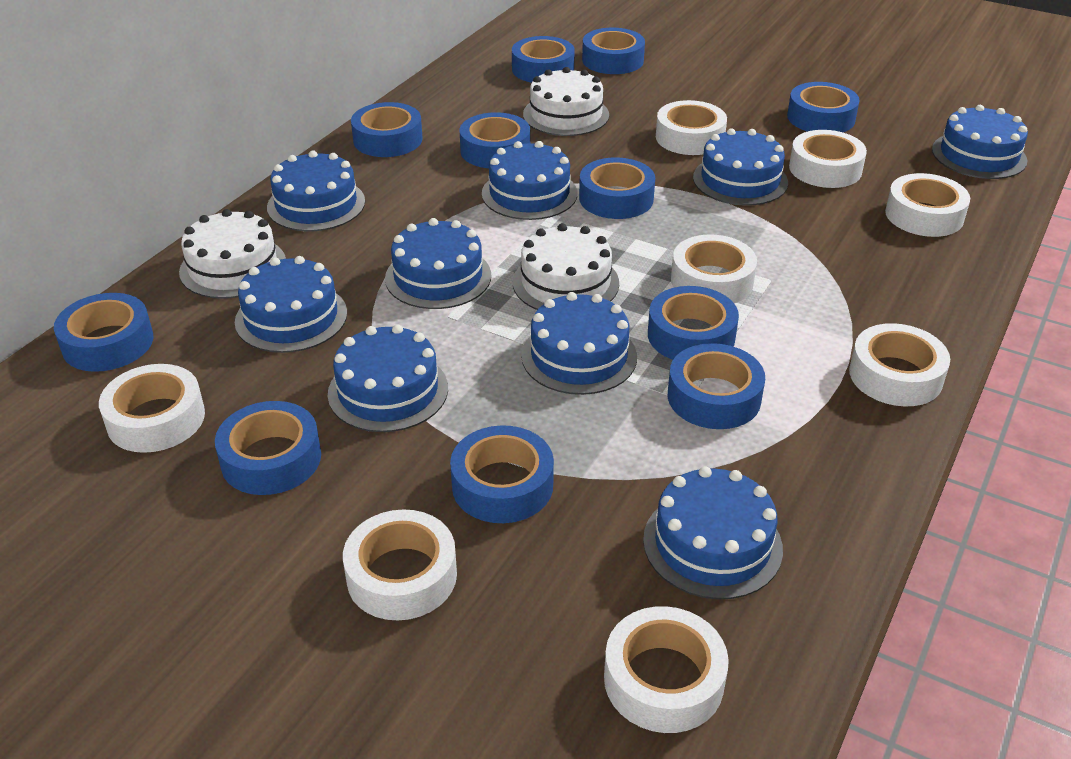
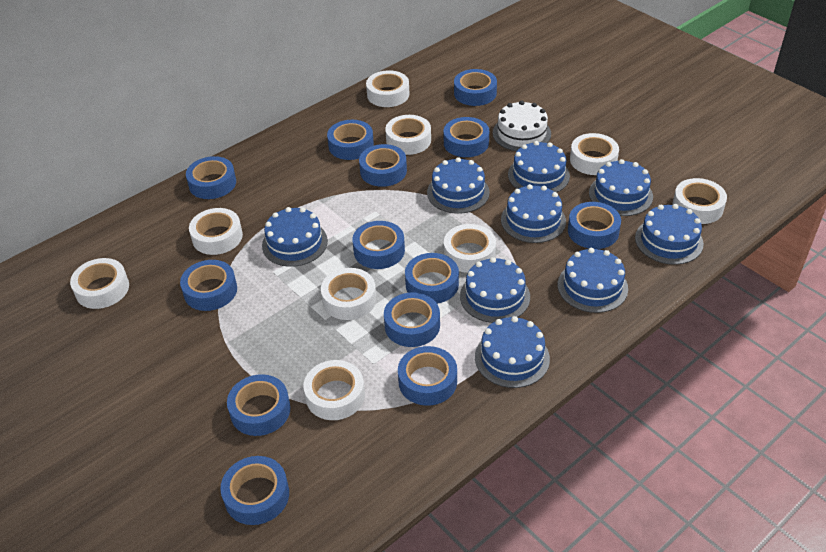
blue tape: 11 -> 13
white cake: 3 -> 1
white tape: 8 -> 9

